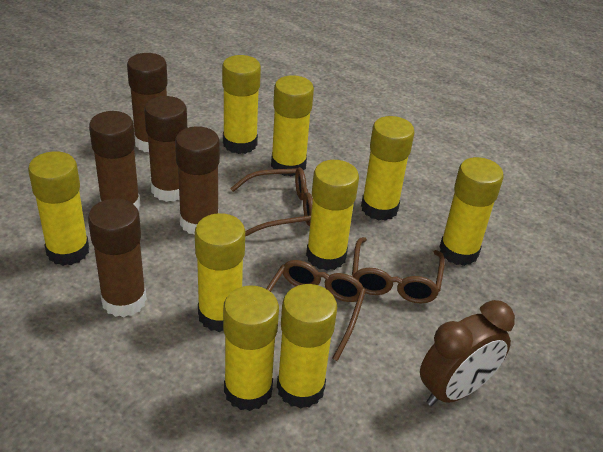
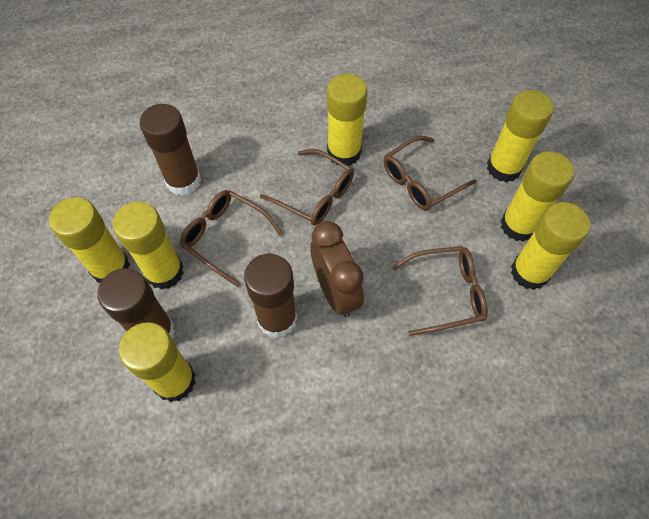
brown glasses: 3 -> 4
brown glue stick: 5 -> 3
yellow glue stick: 9 -> 7

